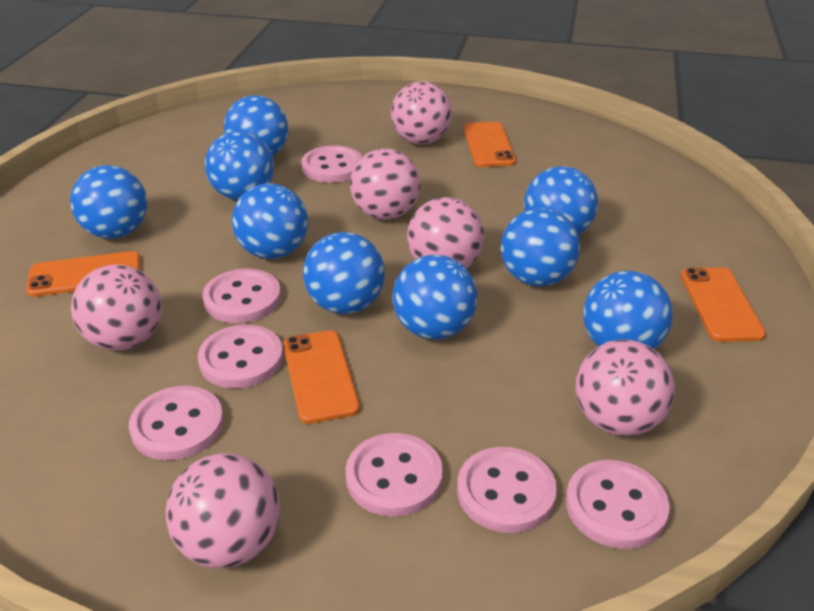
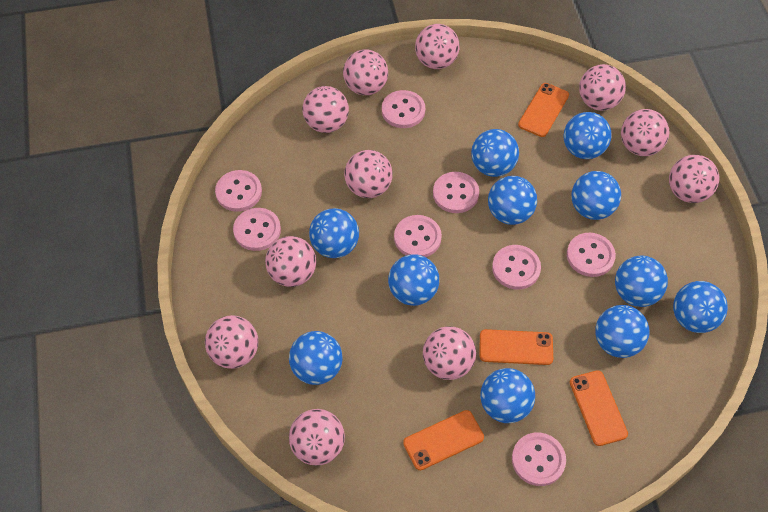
blue ball: 9 -> 11
pink ball: 6 -> 11
pink button: 7 -> 8

